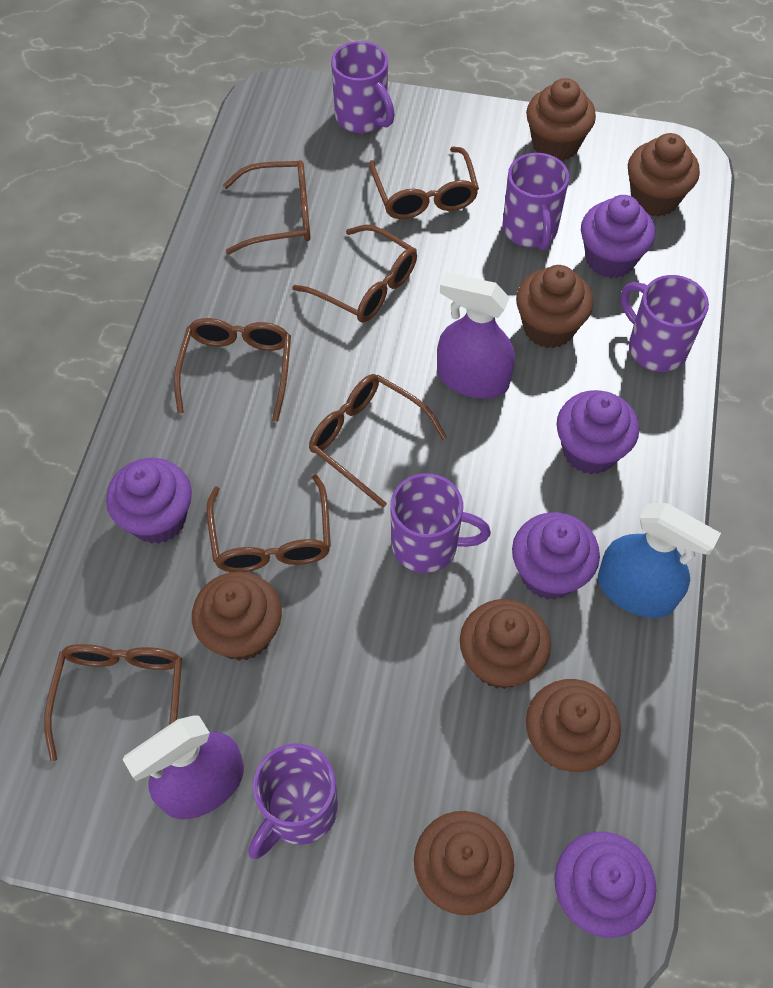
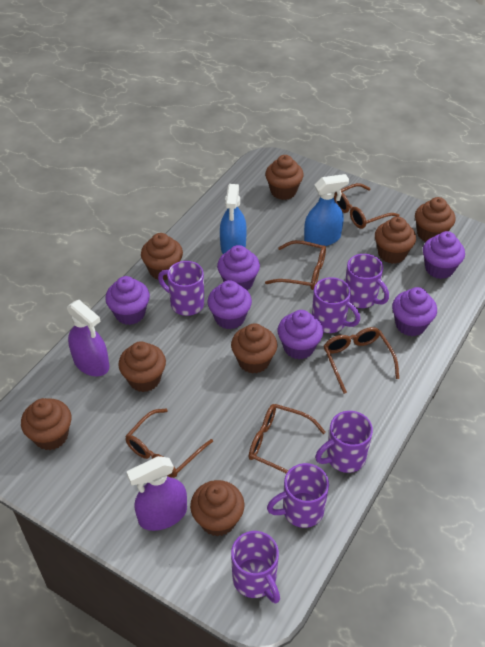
blue spray bottle: 1 -> 2
brown cupcake: 7 -> 8
brown glasses: 7 -> 5
purple cupcake: 5 -> 6
purple mug: 5 -> 6

